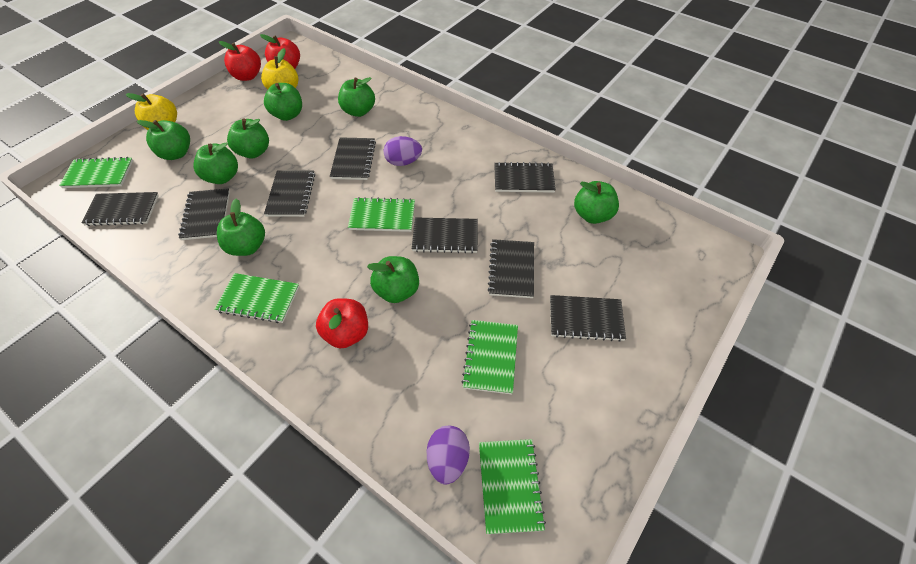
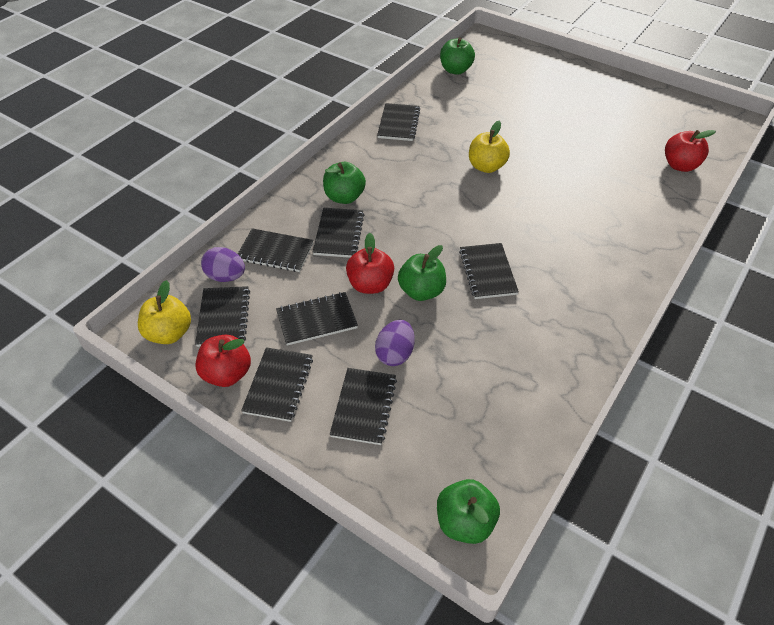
green apple: 8 -> 4
green notebook: 5 -> 0

